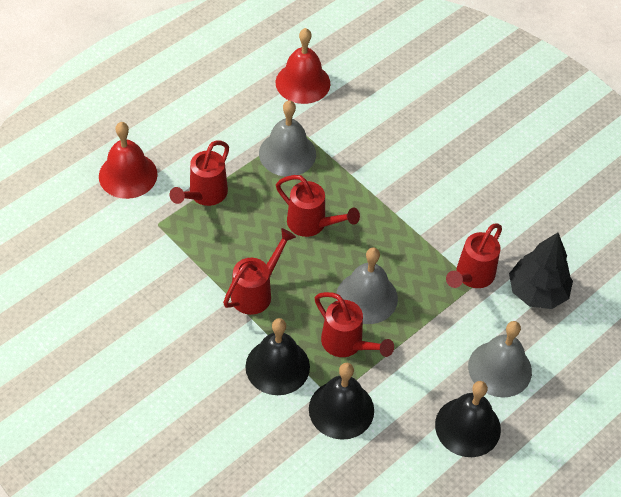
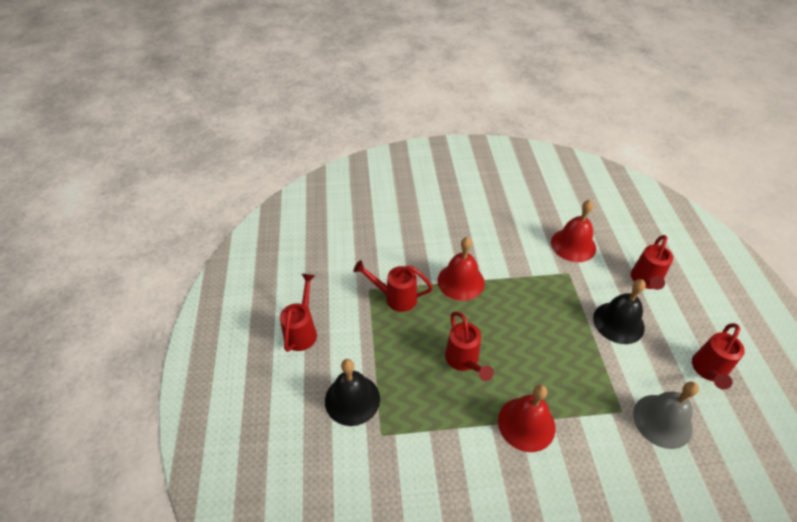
black bell: 3 -> 2
black tree: 1 -> 0
grey bell: 3 -> 1
red bell: 2 -> 3

